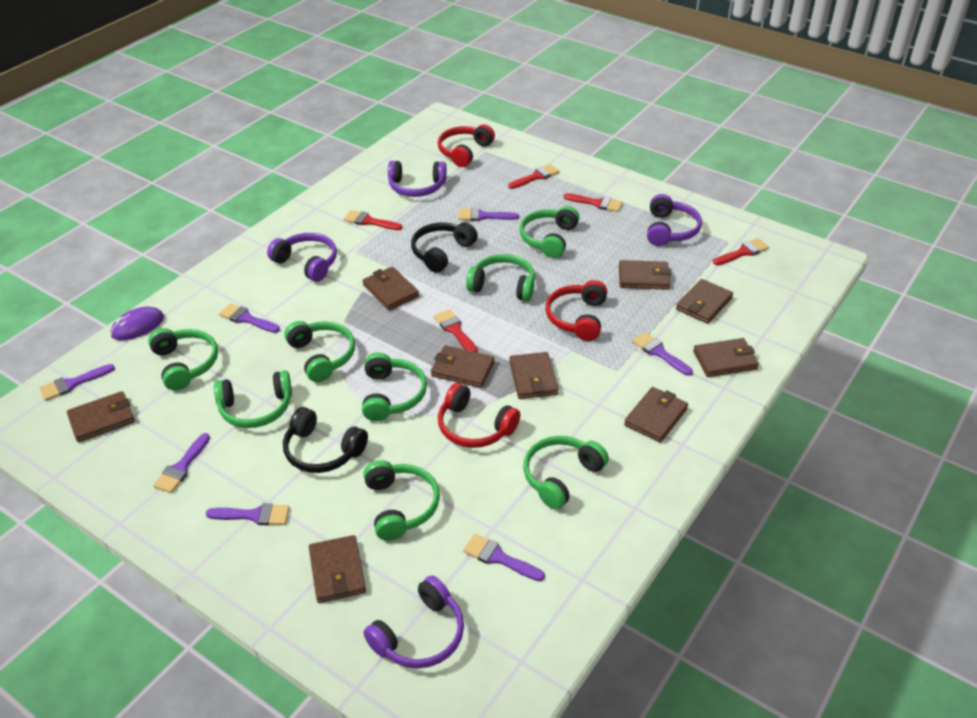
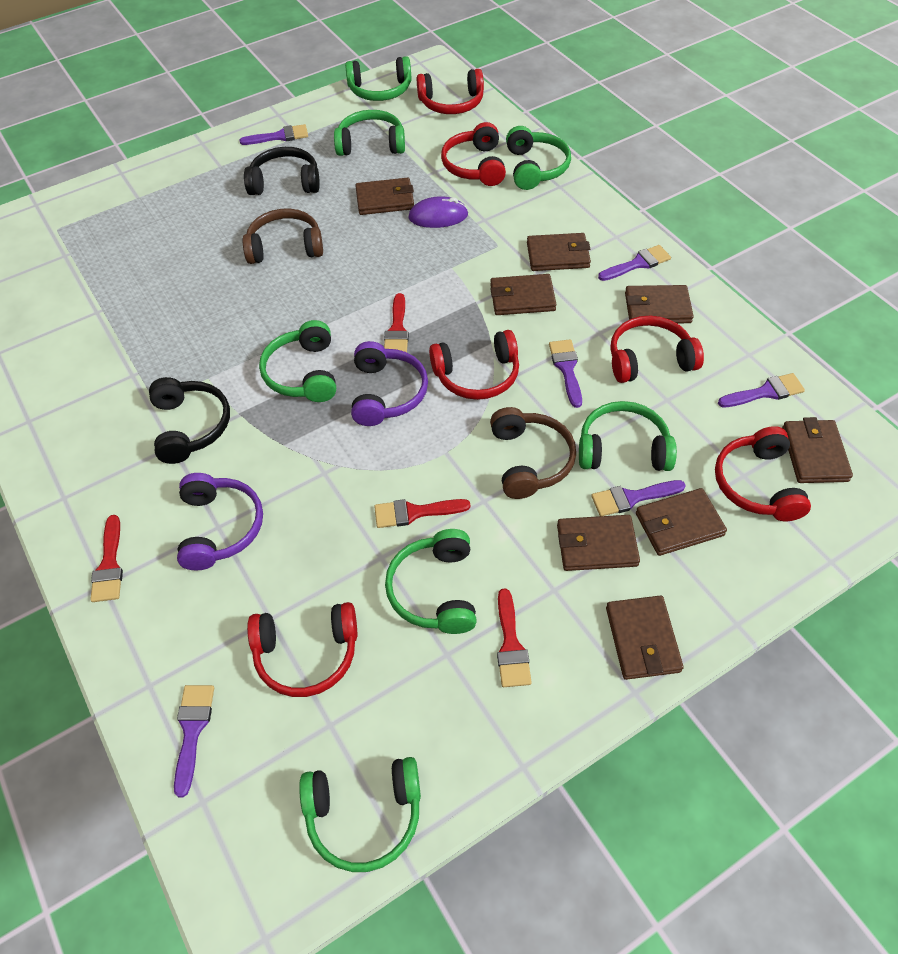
brown headphones: 0 -> 2
brown wallet: 9 -> 8
green headphones: 8 -> 7
purple brush: 7 -> 6
purple headphones: 4 -> 2
red brush: 5 -> 4
red headphones: 3 -> 6

